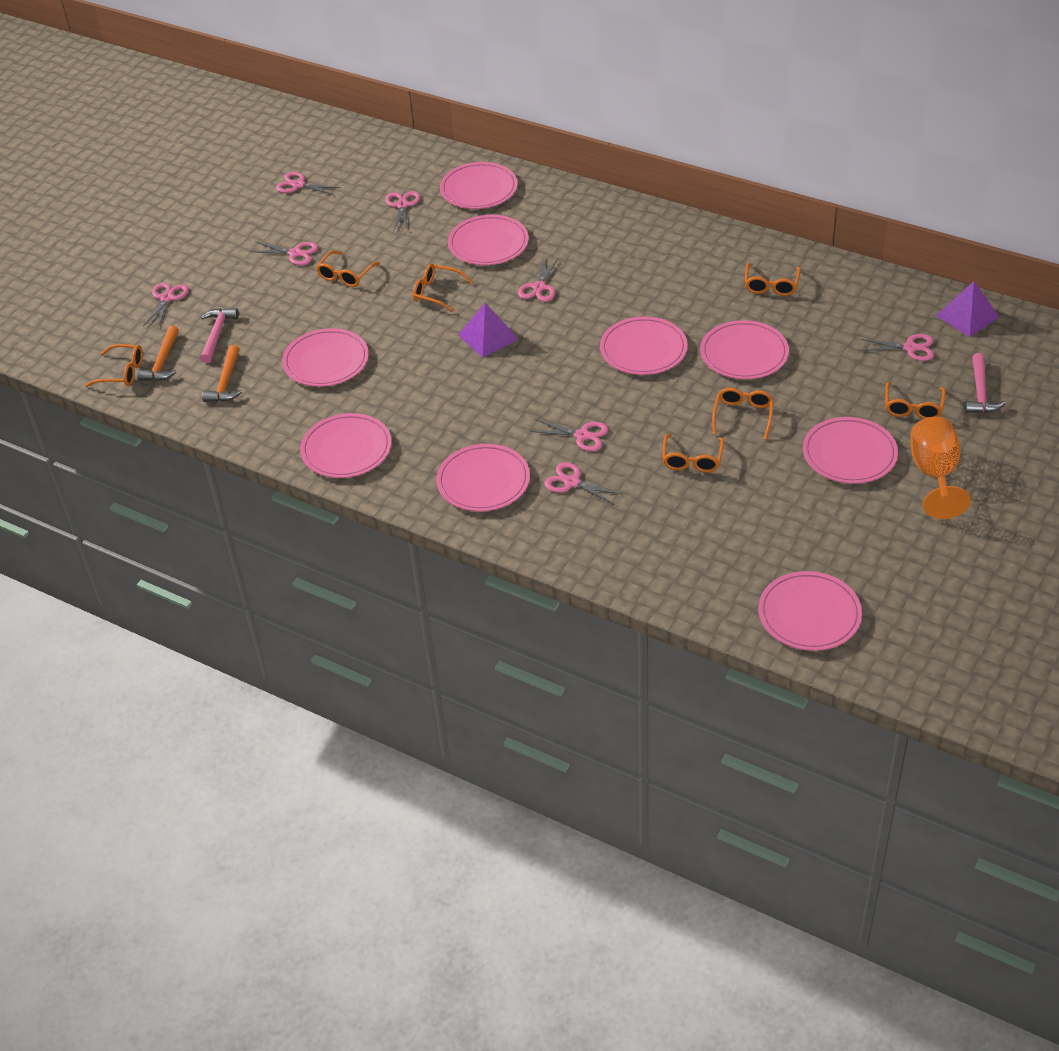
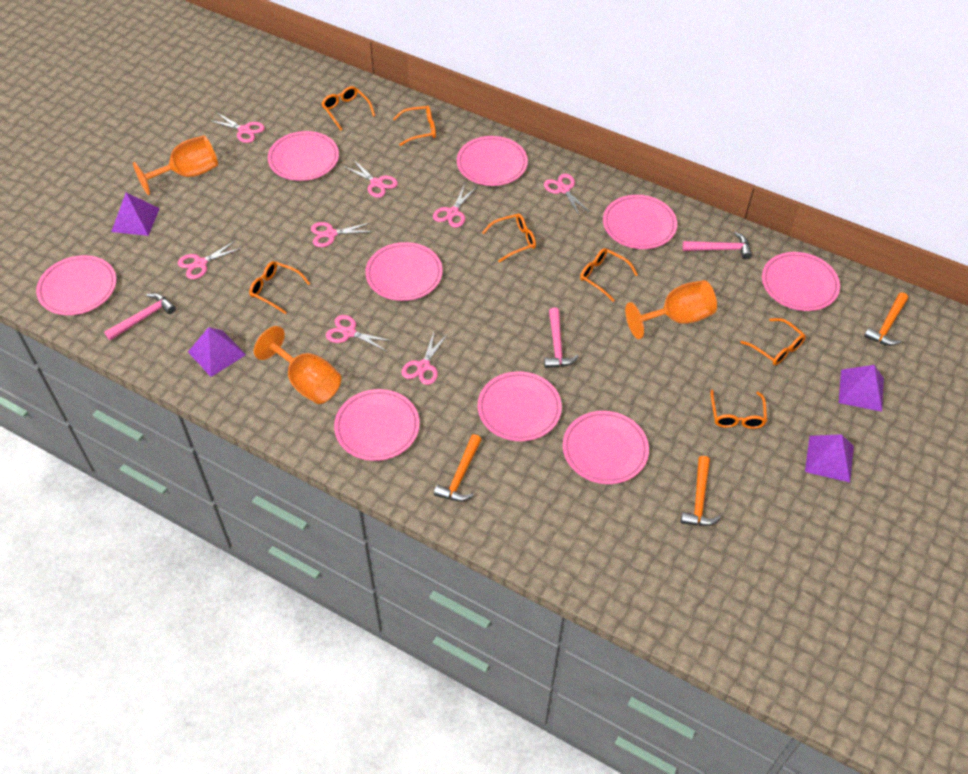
orange goblet: 1 -> 3
orange hammer: 2 -> 3
pink hammer: 2 -> 3
purple pyramid: 2 -> 4

